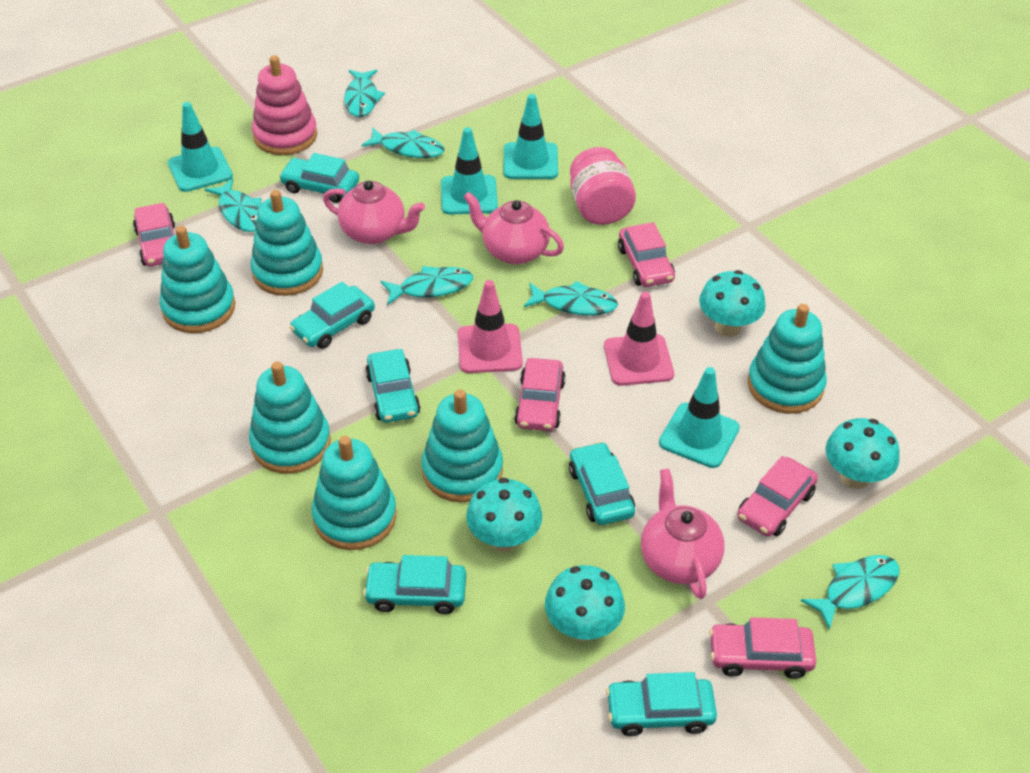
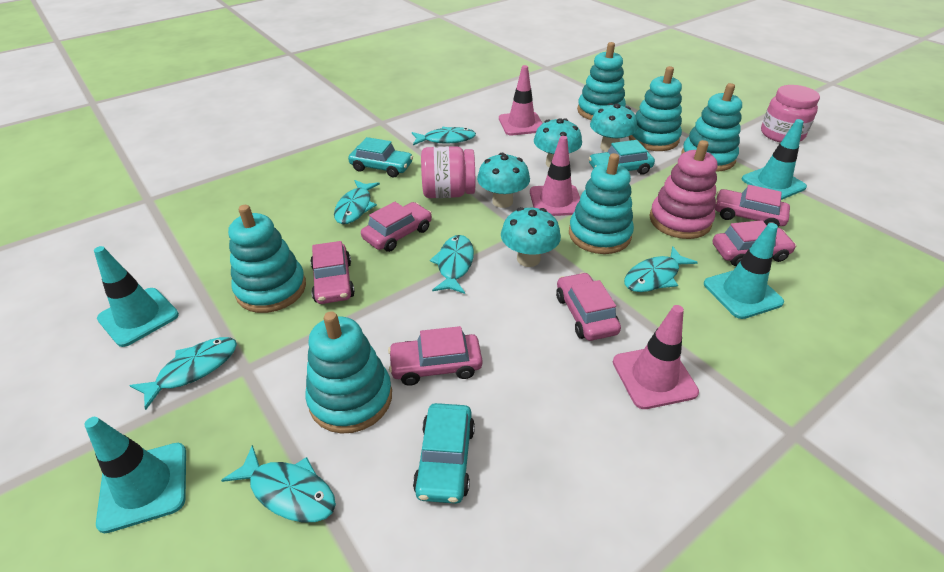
pink car: 5 -> 6
pink jar: 1 -> 2
pink teapot: 3 -> 0
pink traffic cone: 2 -> 3
turquoise car: 6 -> 3

